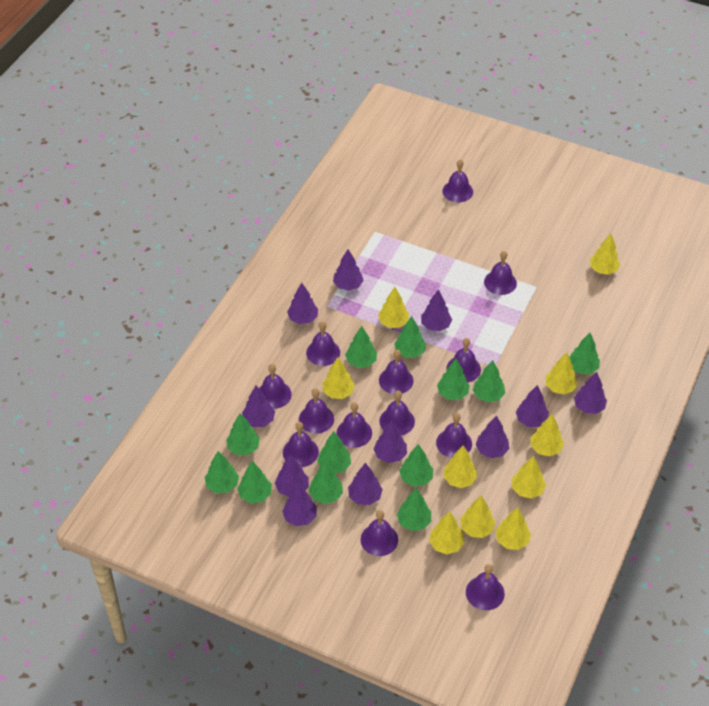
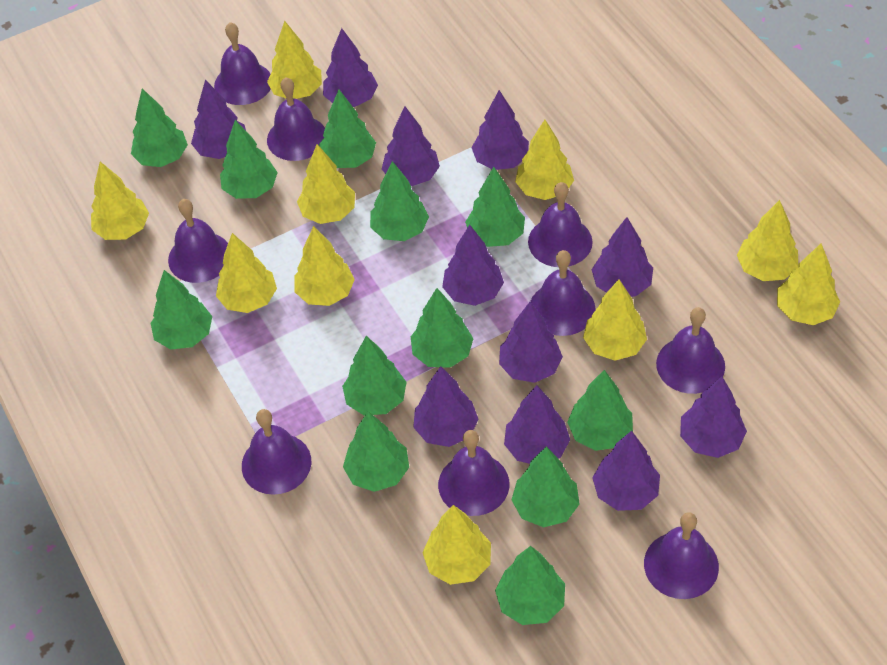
purple bell: 13 -> 9

